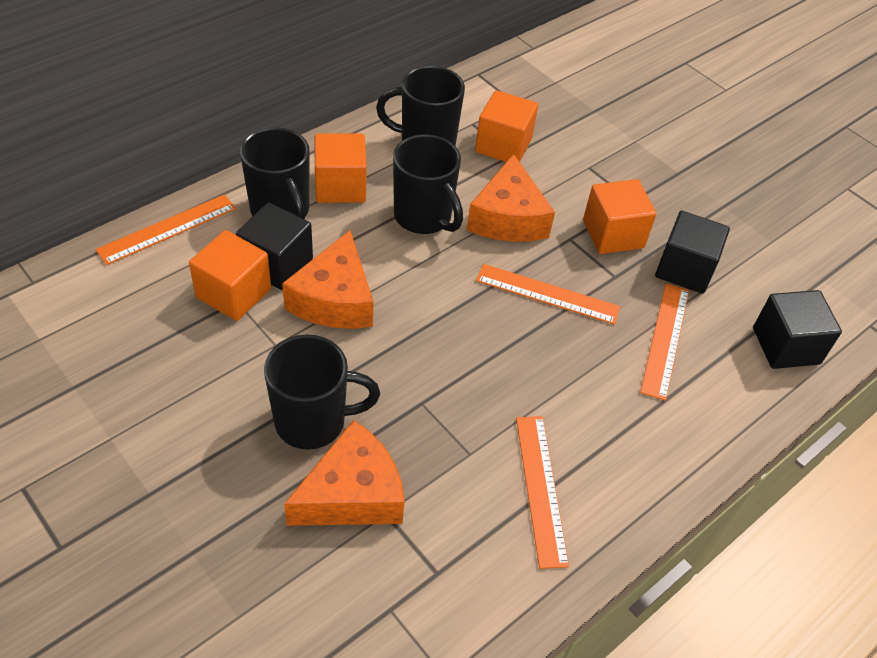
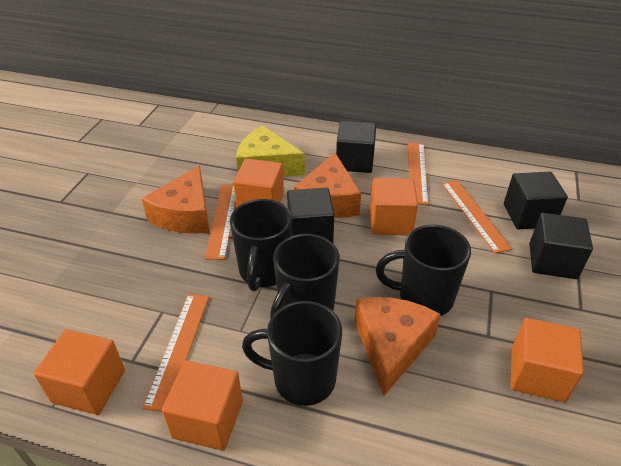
black cube: 3 -> 4
orange cube: 4 -> 5
yellow cheese: 0 -> 1

